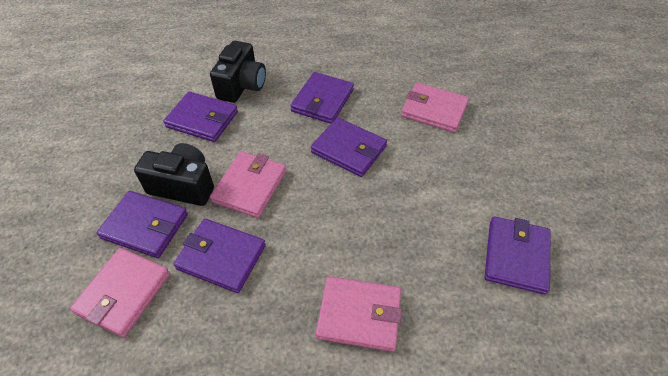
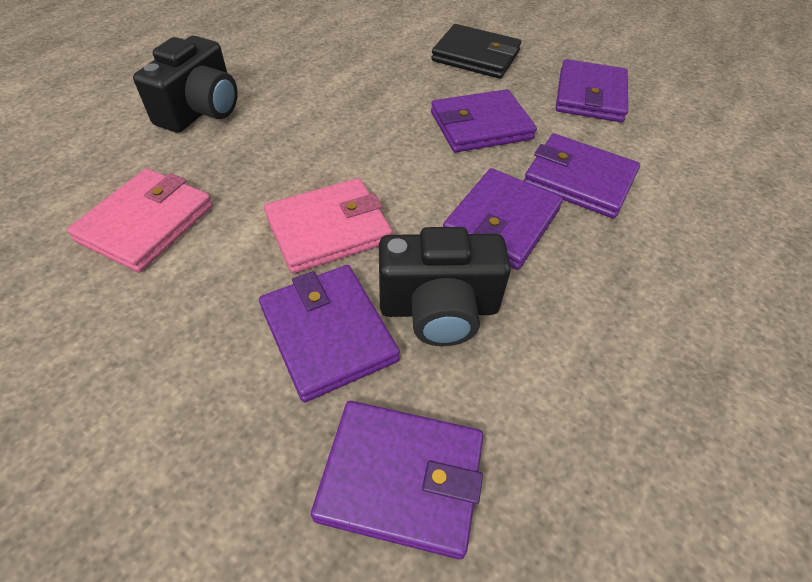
black wallet: 0 -> 1
pink wallet: 4 -> 2

